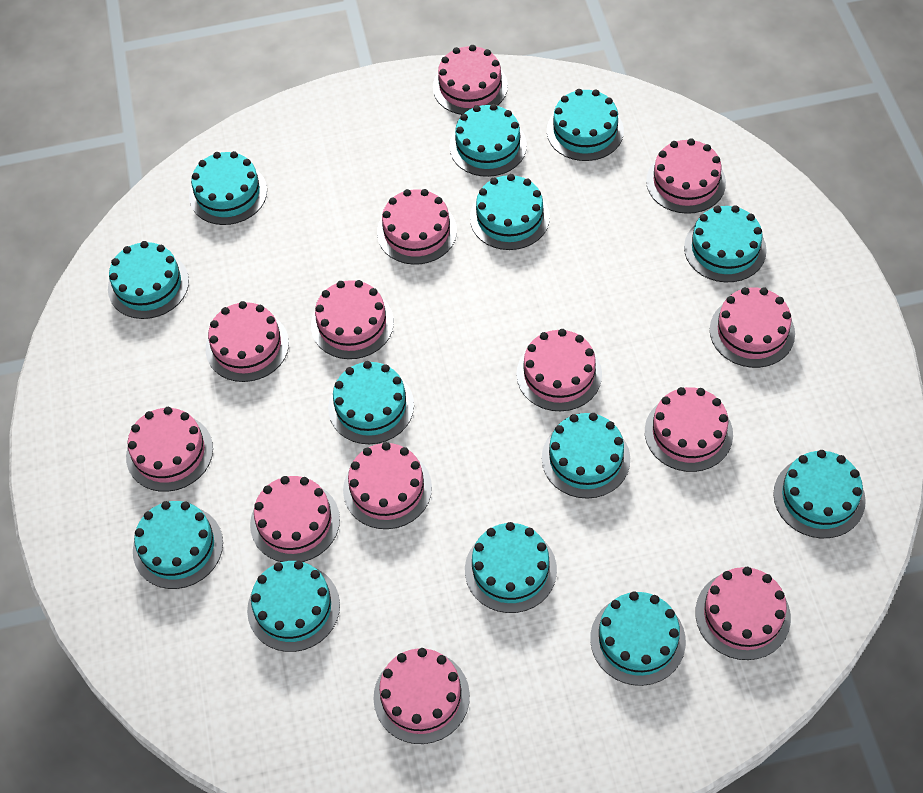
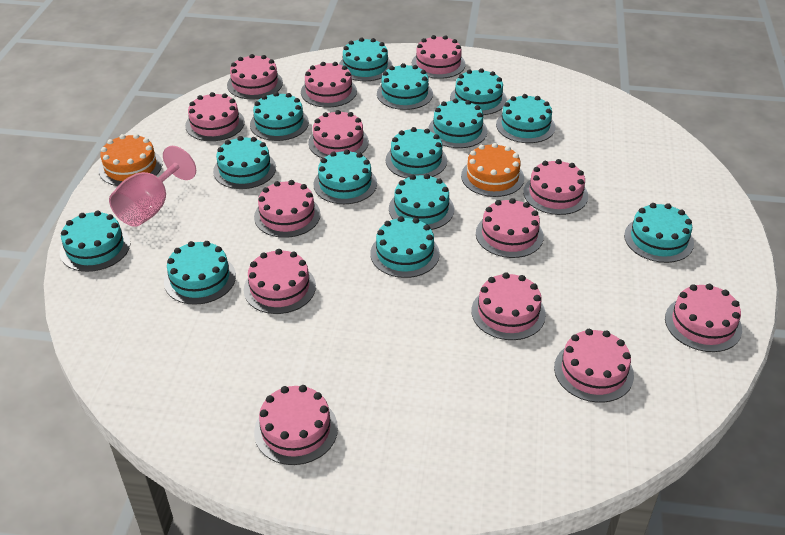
orange cake: 0 -> 2
pink goblet: 0 -> 1
turquoise cake: 13 -> 14

